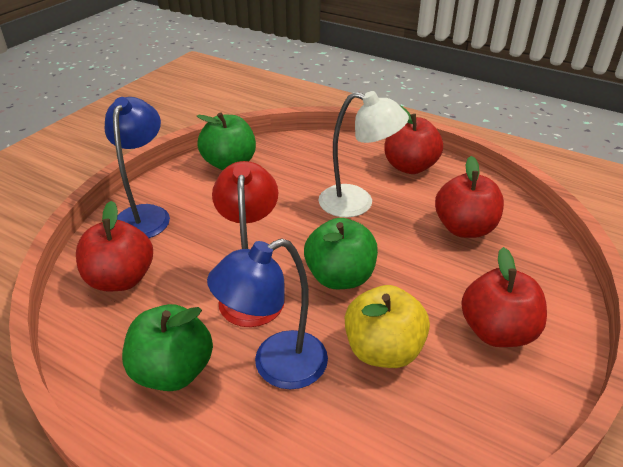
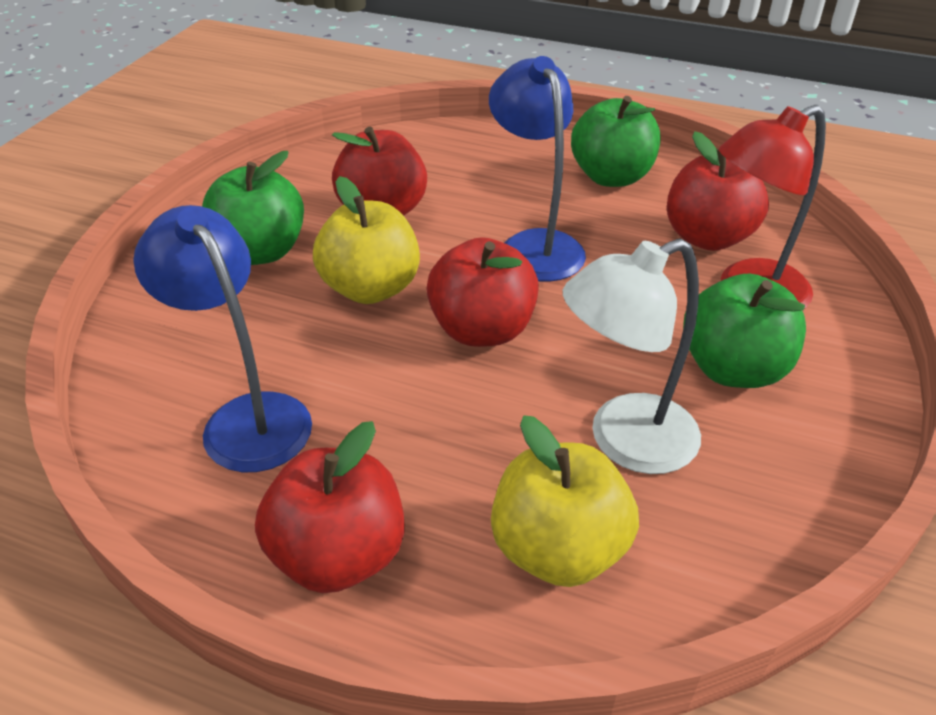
yellow apple: 1 -> 2

